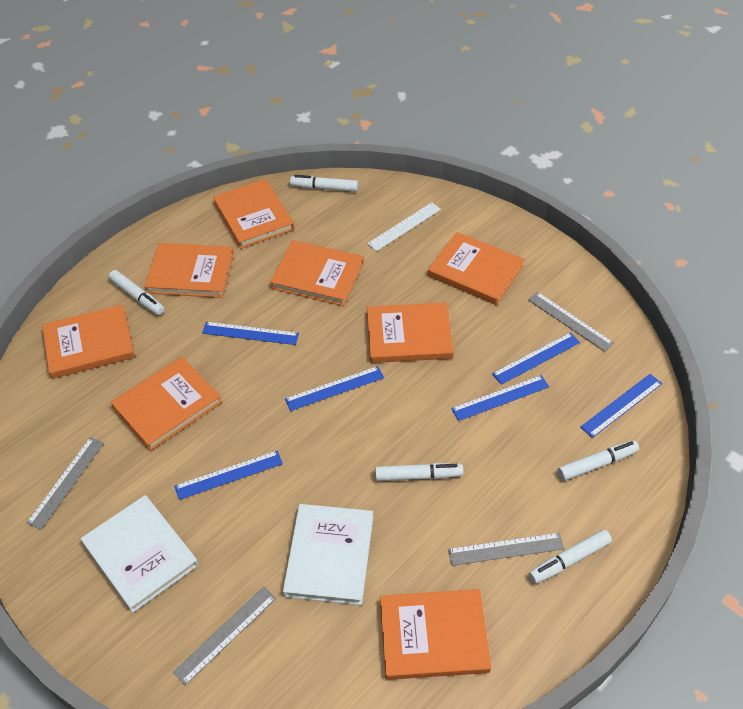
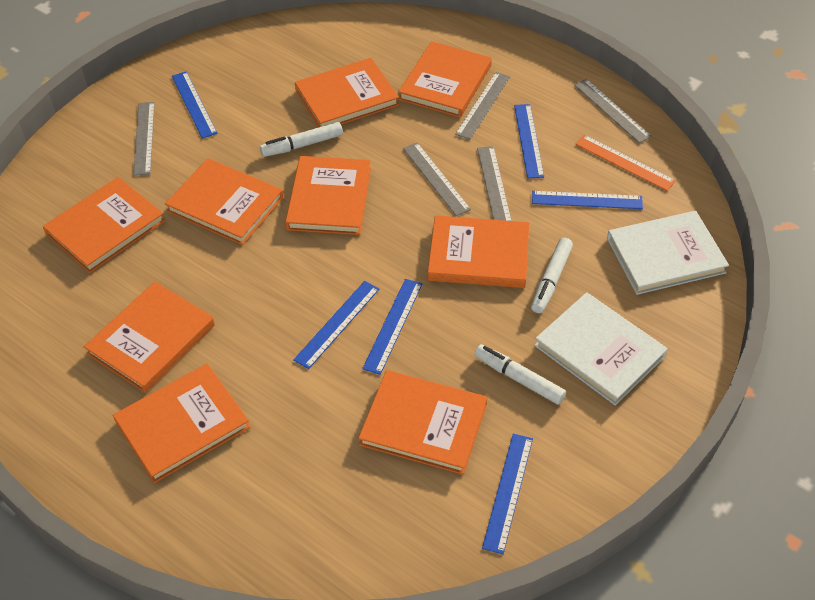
grey ruler: 4 -> 5
orange book: 8 -> 9
orange ruler: 0 -> 1
white marker: 5 -> 3
white ruler: 1 -> 0

